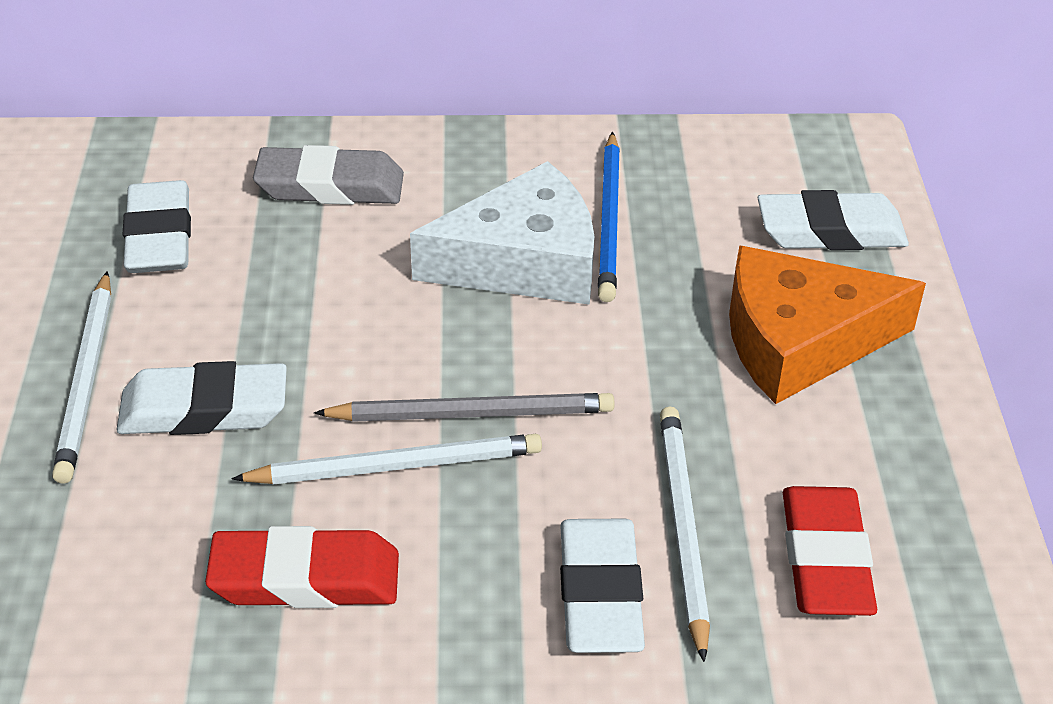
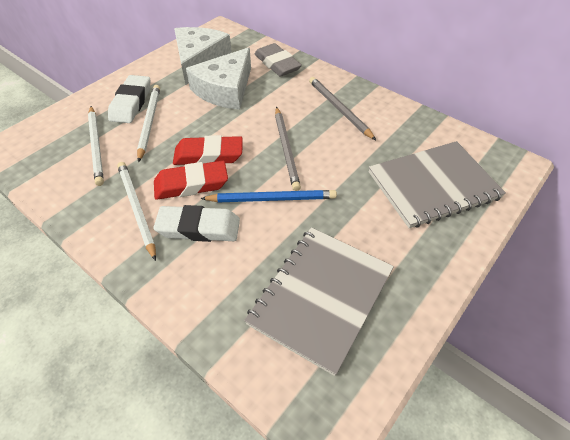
grey notebook: 0 -> 2
grey pencil: 1 -> 2
orange cheese: 1 -> 0
white cheese: 1 -> 2
white eraser: 4 -> 2

